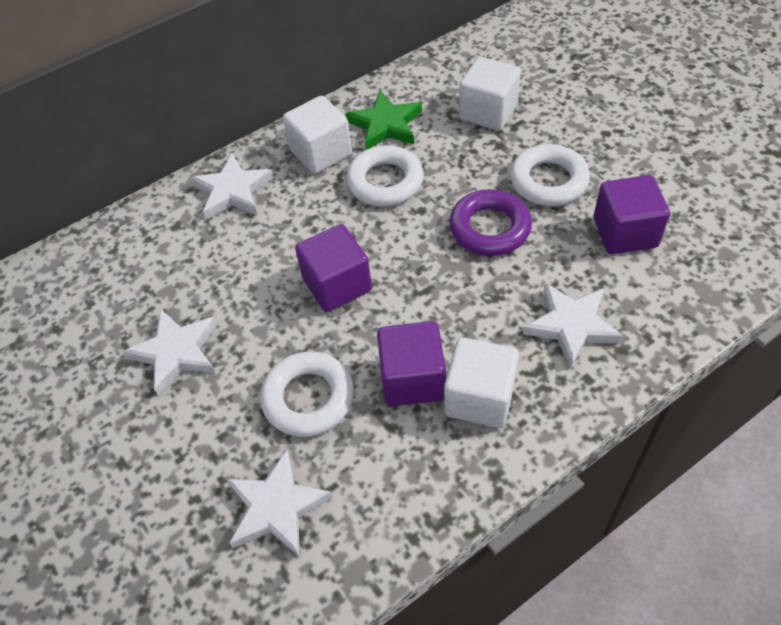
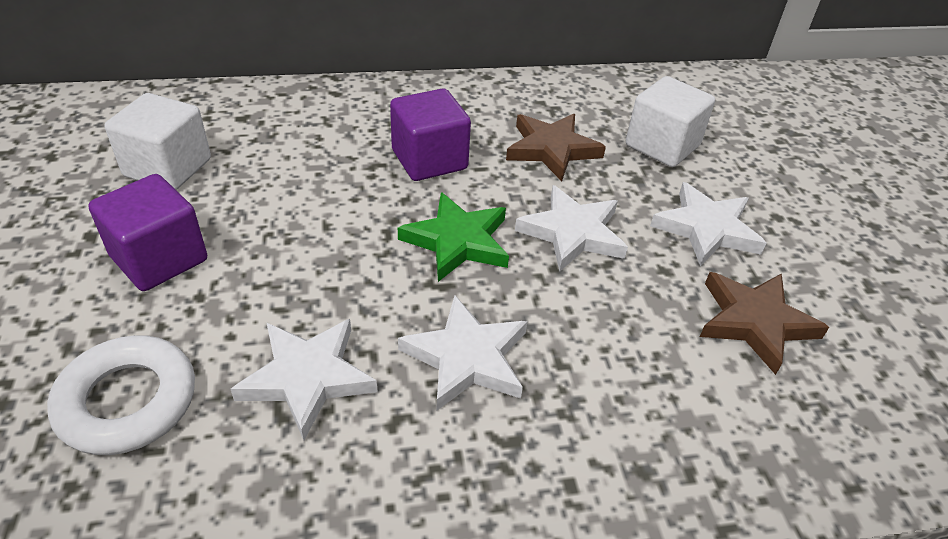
brown star: 0 -> 2
purple cube: 3 -> 2
purple ring: 1 -> 0
white cube: 3 -> 2
white ring: 3 -> 1

